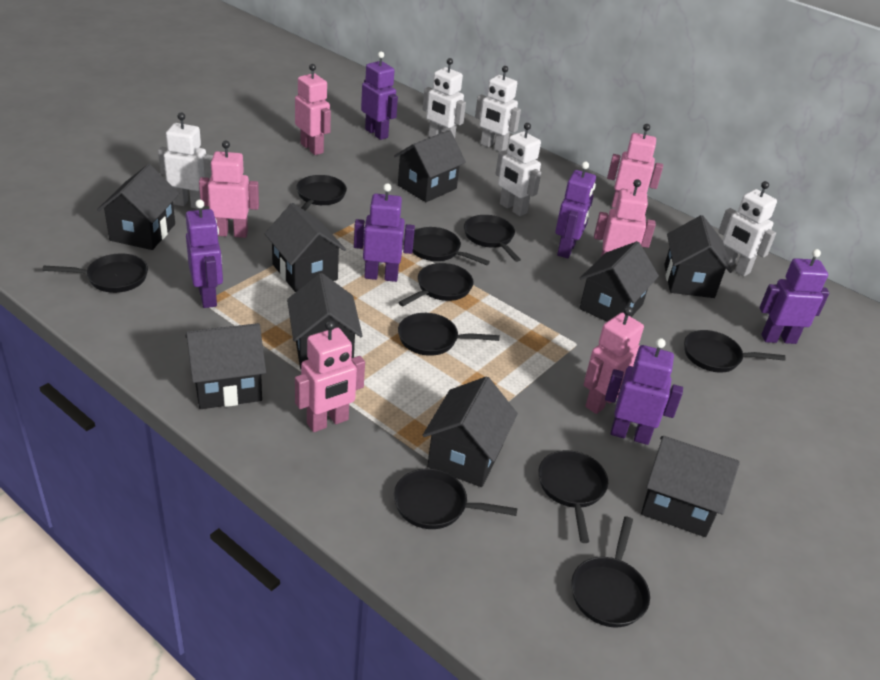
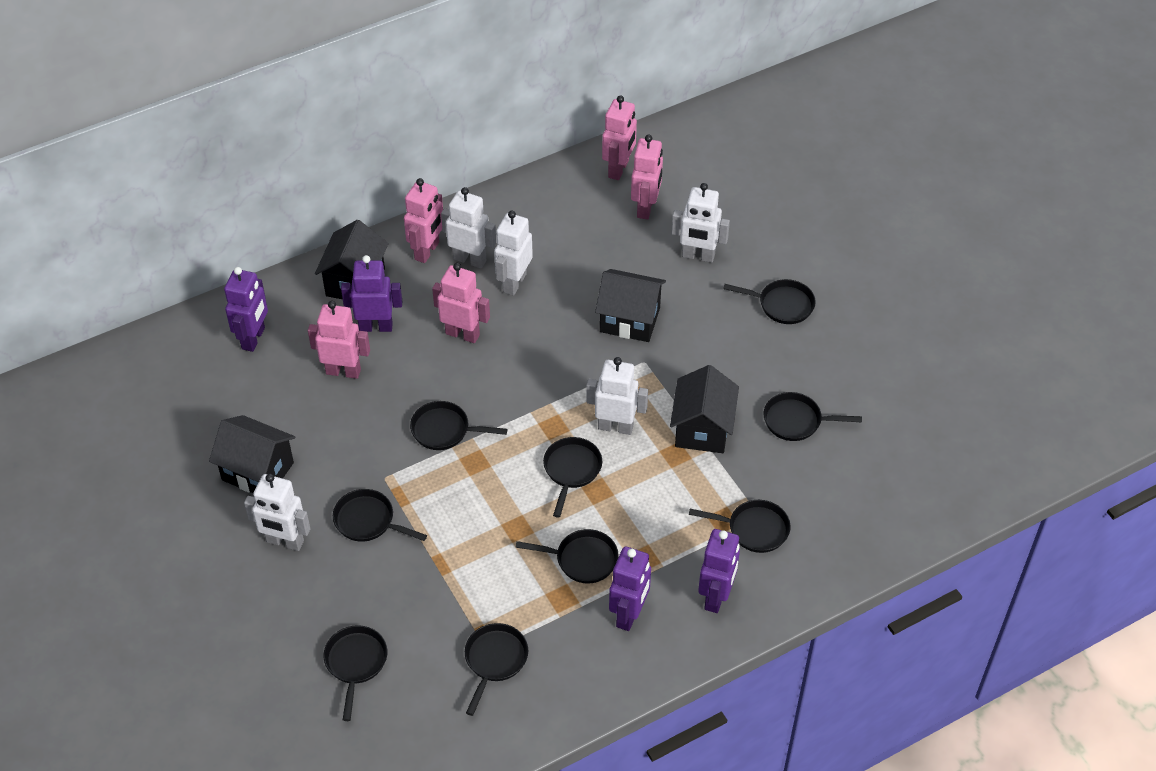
black house: 9 -> 4
black pan: 10 -> 9
pink robot: 6 -> 5
purple robot: 6 -> 4

